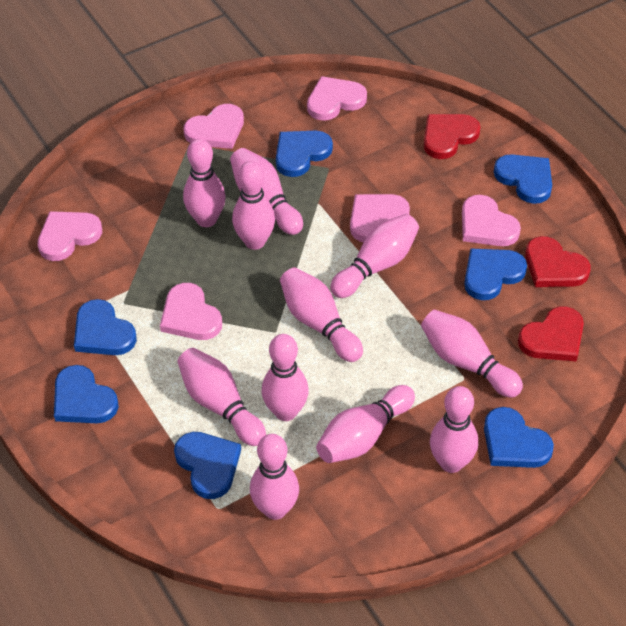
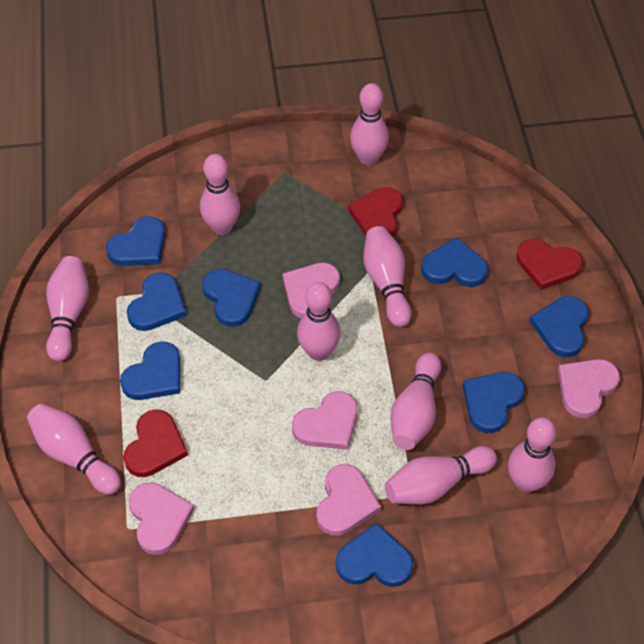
blue heart: 7 -> 8
pink bowling pin: 11 -> 9
pink heart: 6 -> 5

